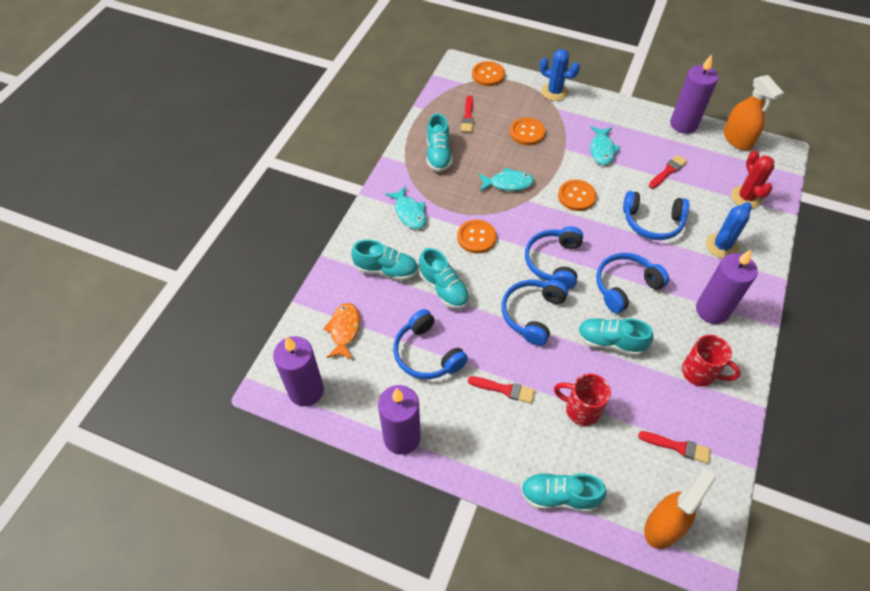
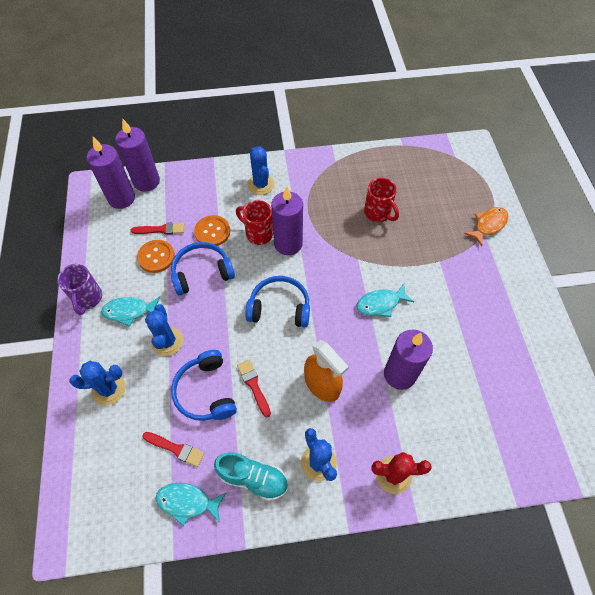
blue cactus: 2 -> 4
blue headphones: 5 -> 3
orange button: 4 -> 2
orange spray bottle: 2 -> 1
purple mug: 0 -> 1
red brush: 4 -> 3
turquoise shoe: 5 -> 1

